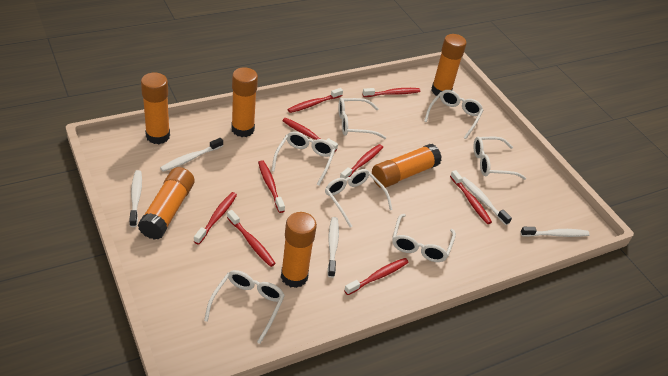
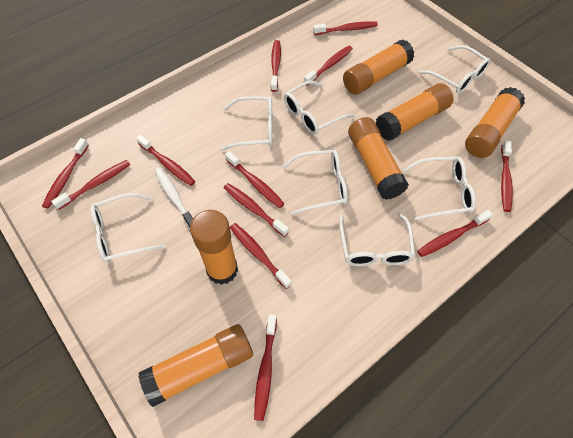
red toothbrush: 9 -> 12
white toothbrush: 5 -> 1

